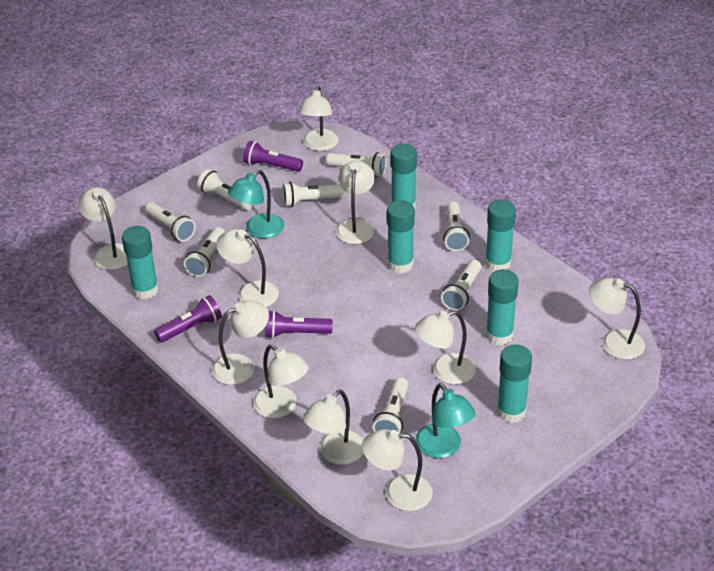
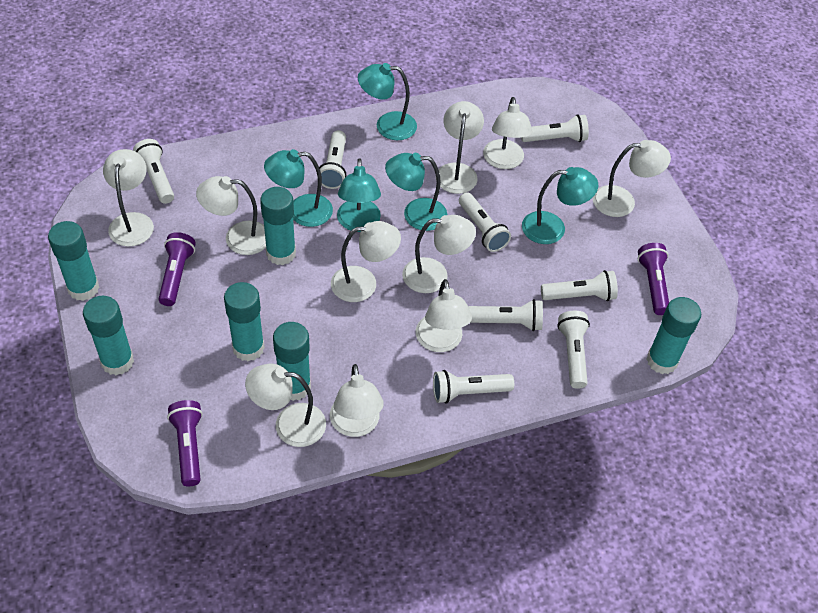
turquoise lamp: 2 -> 5

